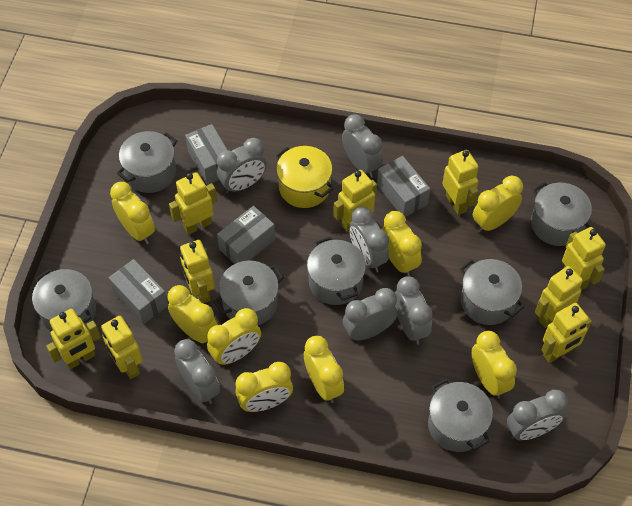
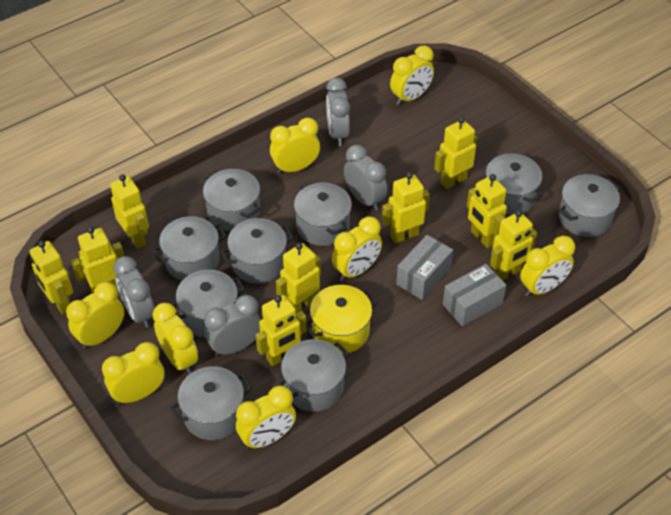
grey box: 4 -> 2
grey clock: 7 -> 4
grey pot: 7 -> 9

